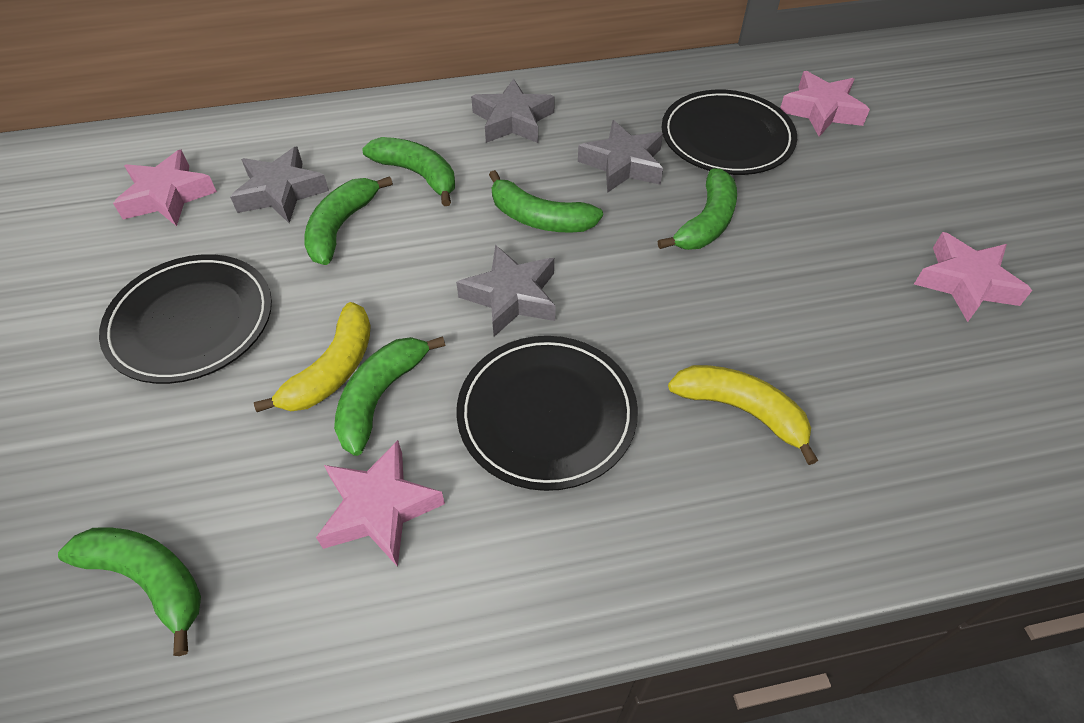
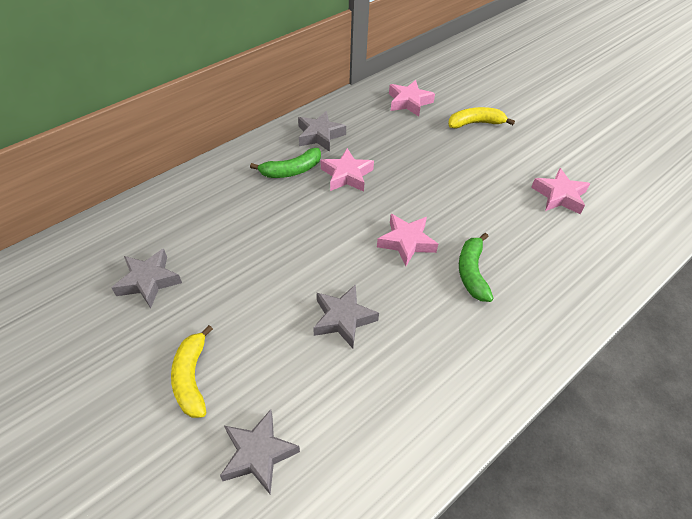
black plate: 3 -> 0
green banana: 6 -> 2

